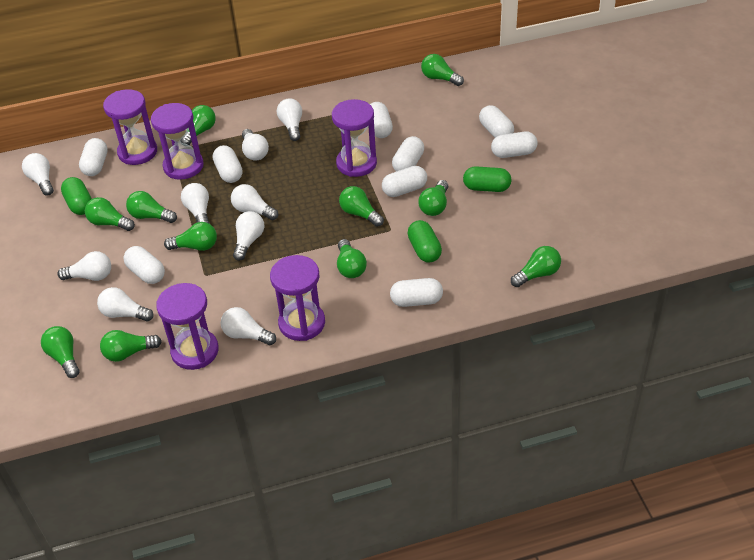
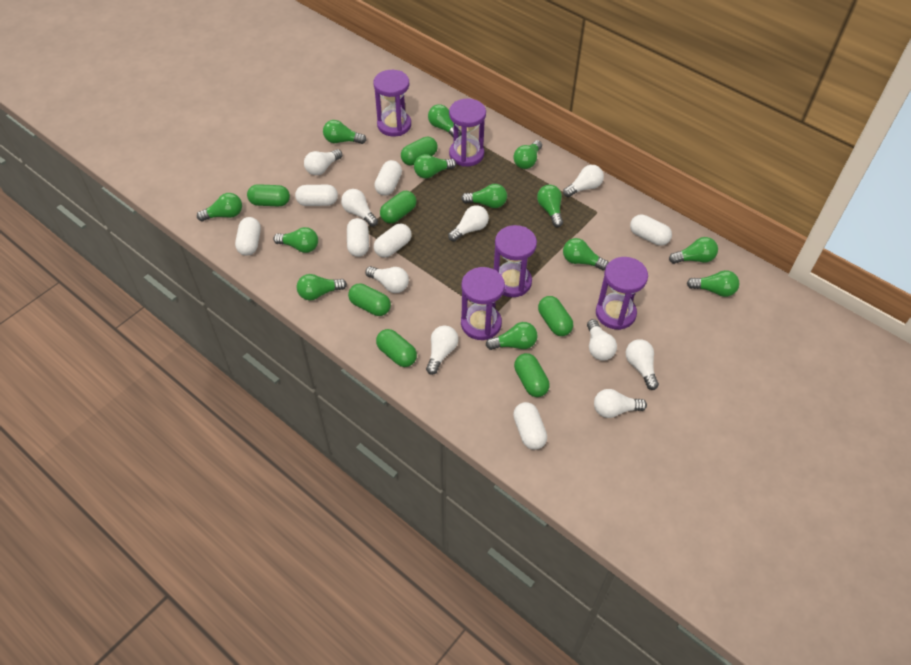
green capsule: 3 -> 7
green light bulb: 11 -> 13
white capsule: 9 -> 7

